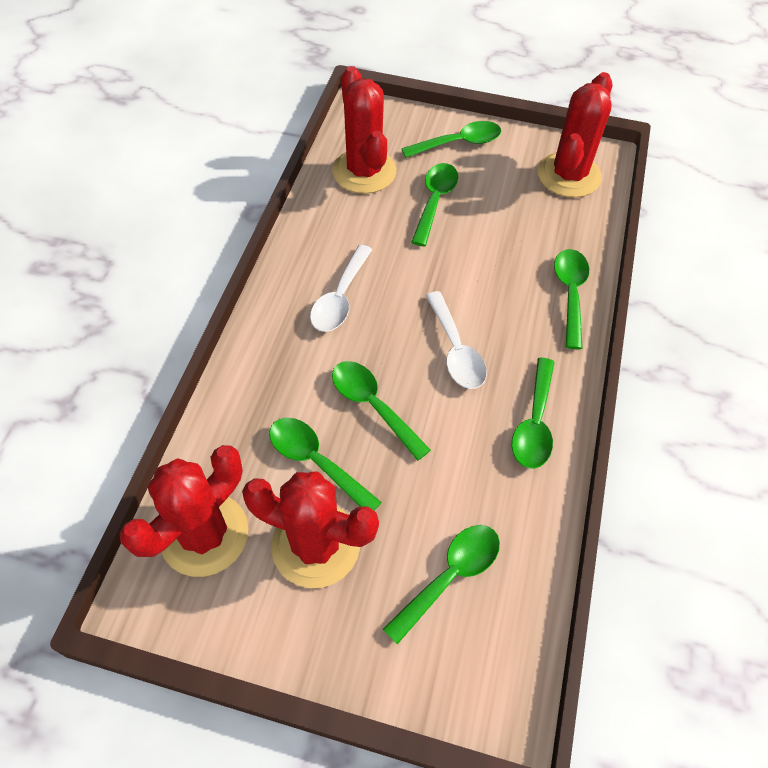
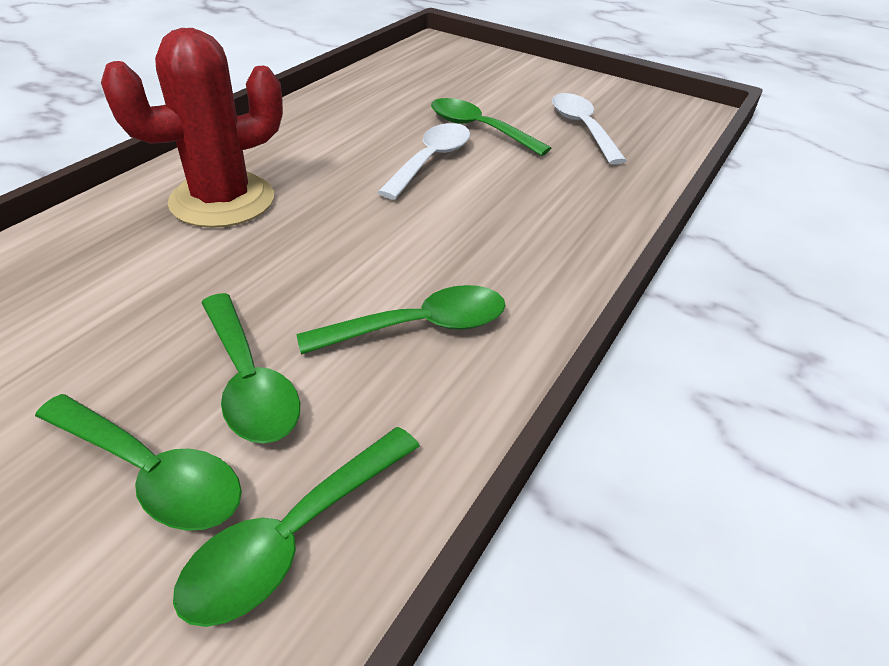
green spoon: 7 -> 5
red cactus: 4 -> 1

